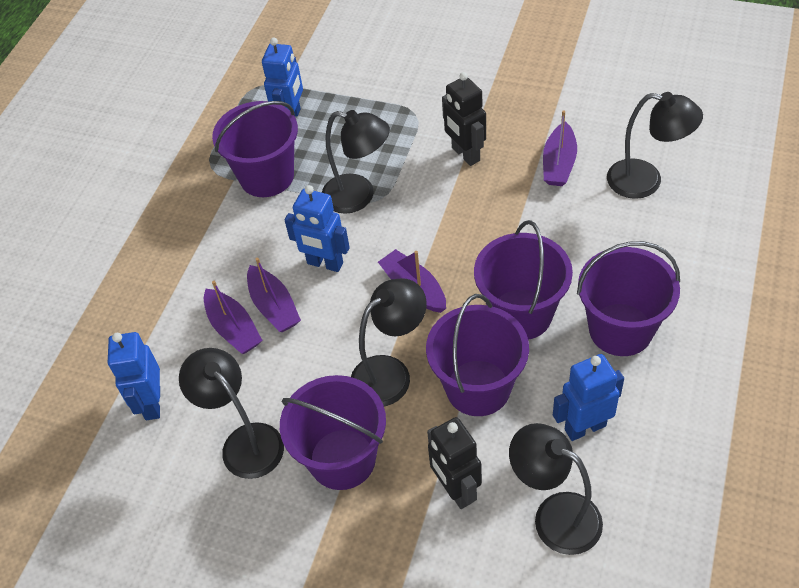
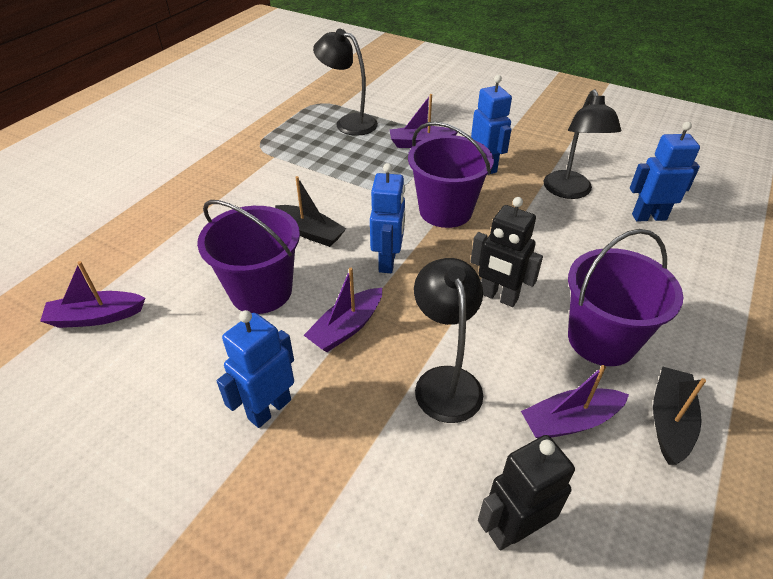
black boat: 0 -> 2
black lamp: 5 -> 3
purple bucket: 5 -> 3

